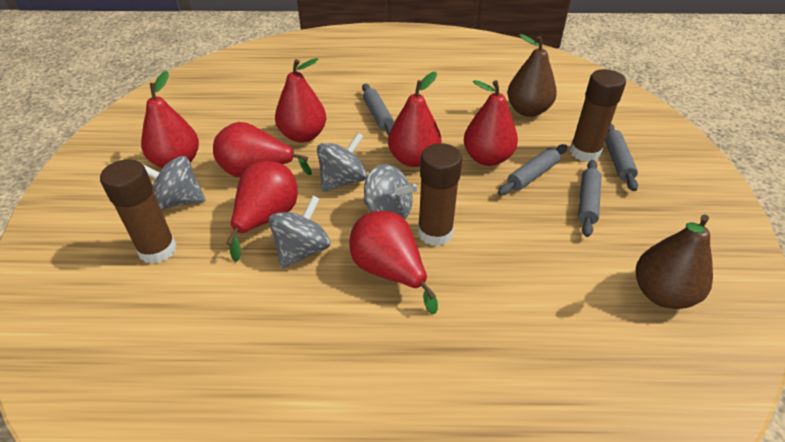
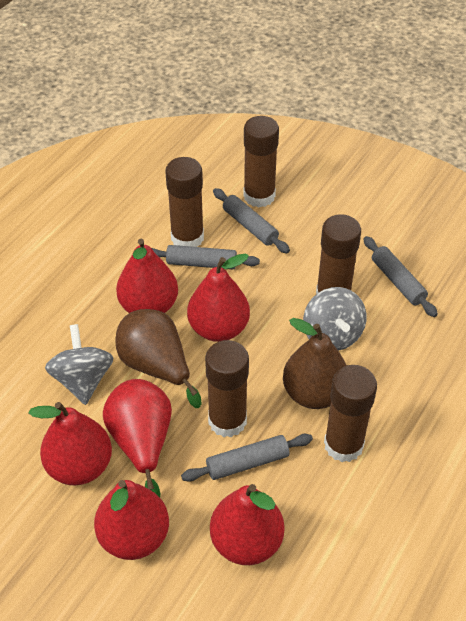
brown glue stick: 3 -> 5
grey spinning top: 4 -> 2
red pear: 7 -> 6

